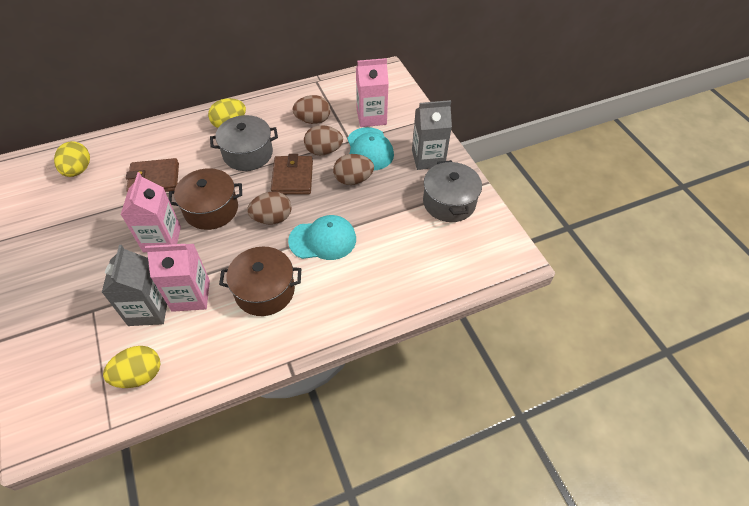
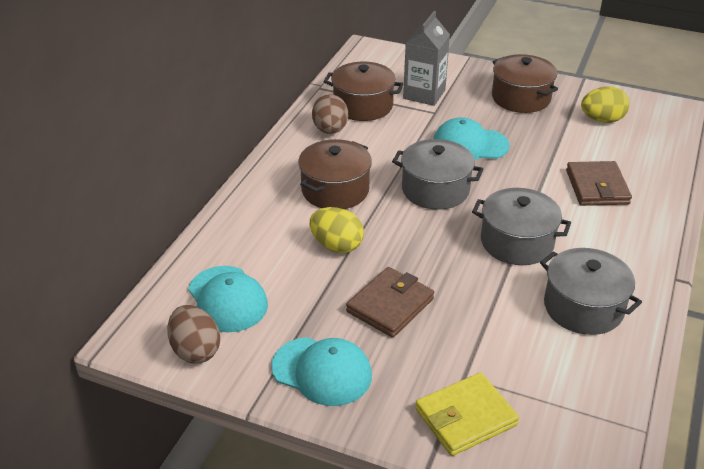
brown egg: 4 -> 2
brown pot: 2 -> 3
grey carton: 2 -> 1
grey pot: 2 -> 3
pink carton: 3 -> 0
turquoise cap: 2 -> 3
yellow egg: 3 -> 2
yellow wallet: 0 -> 1

